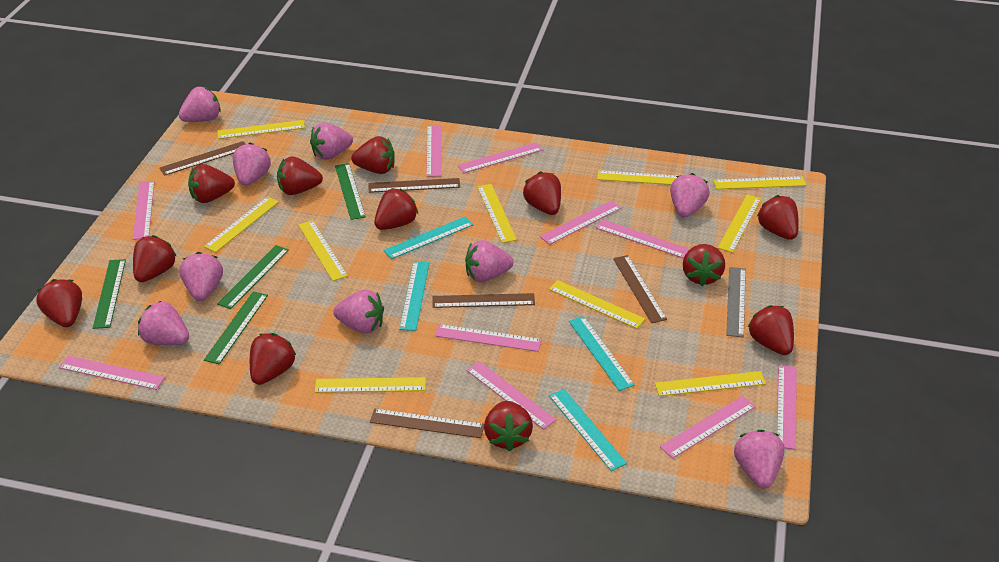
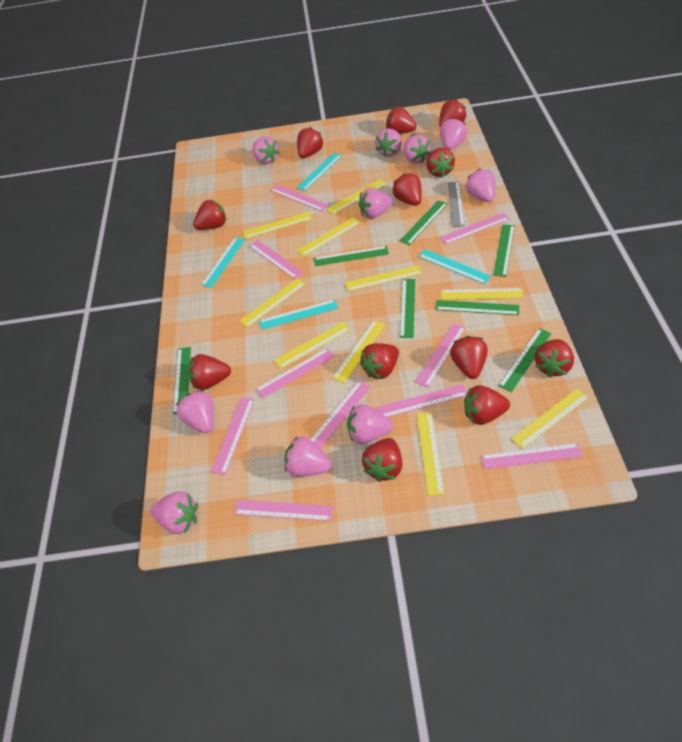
brown ruler: 5 -> 0
green ruler: 4 -> 7
pink strawberry: 9 -> 10

